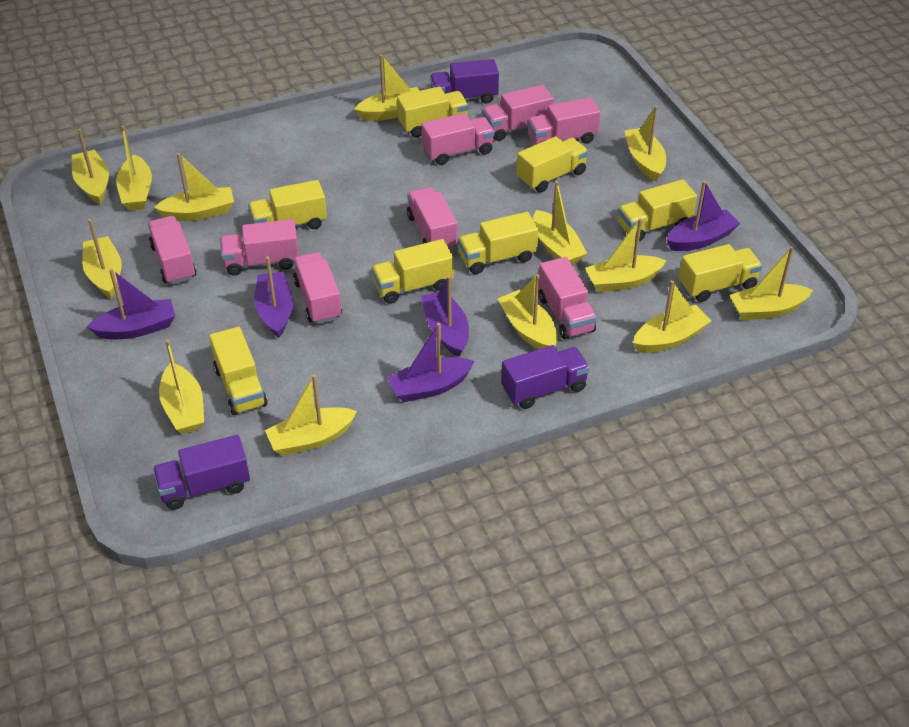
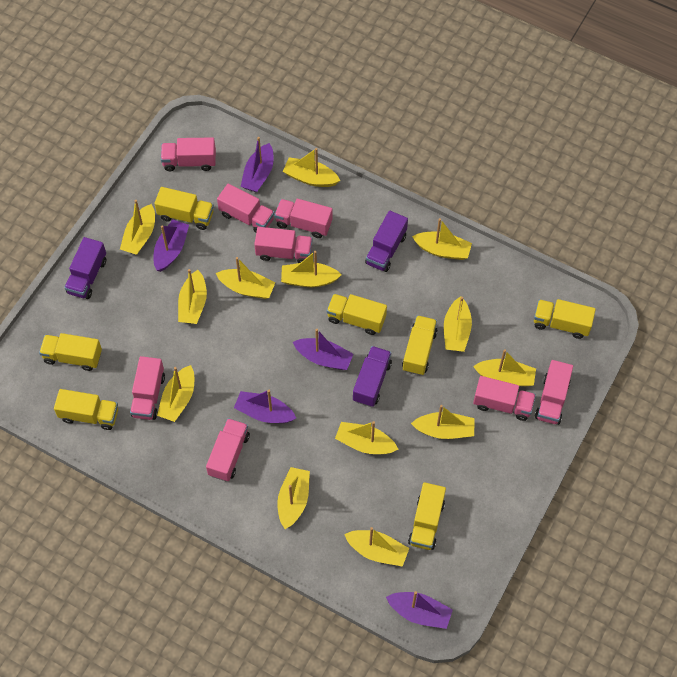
yellow truck: 8 -> 7

